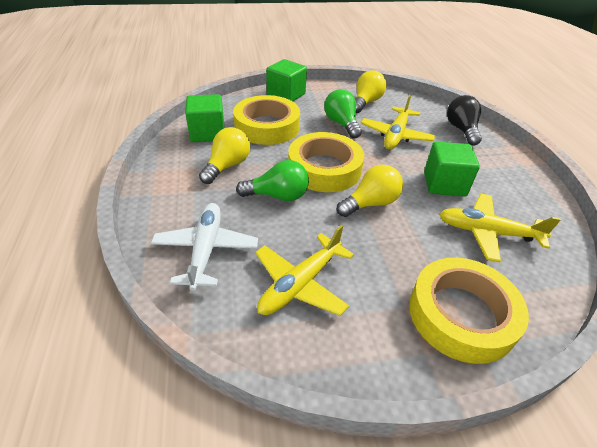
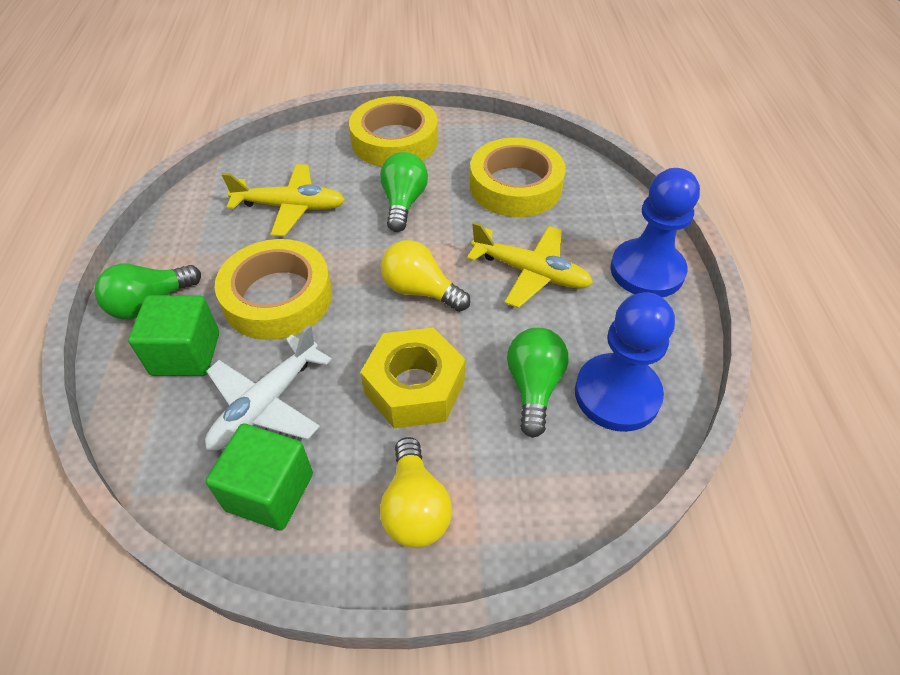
black light bulb: 1 -> 0
blue pawn: 0 -> 2
green cube: 3 -> 2
green light bulb: 2 -> 3
yellow light bulb: 3 -> 2
yellow nut: 0 -> 1
yellow plane: 3 -> 2

